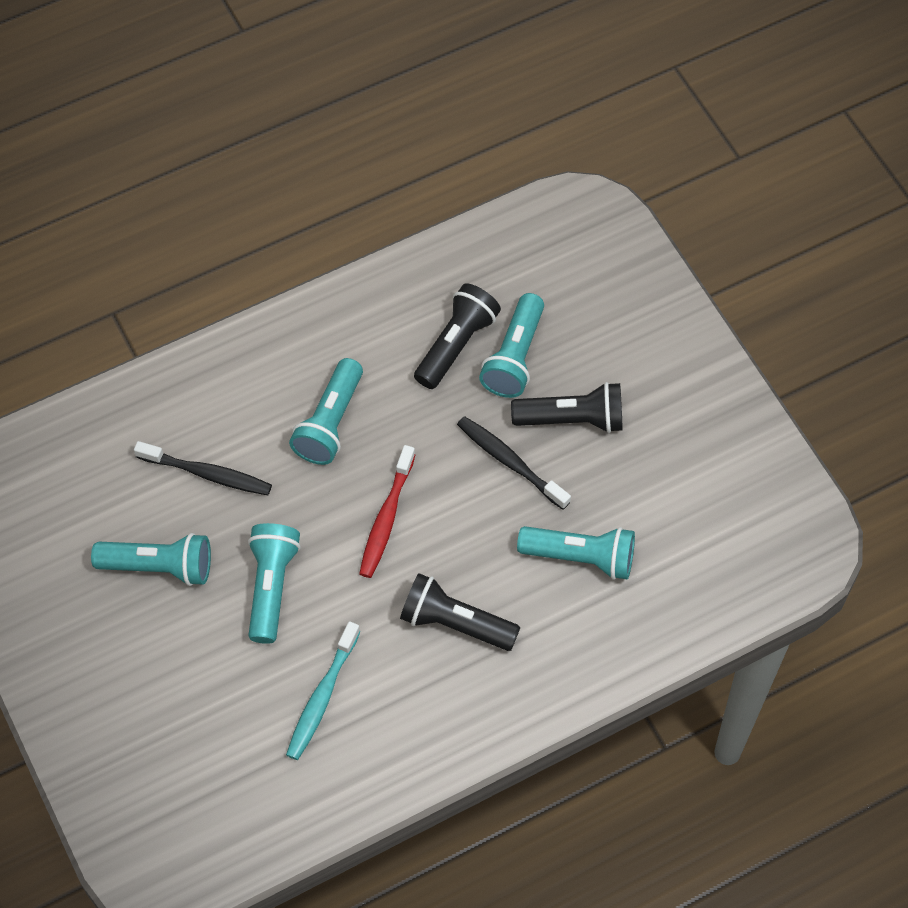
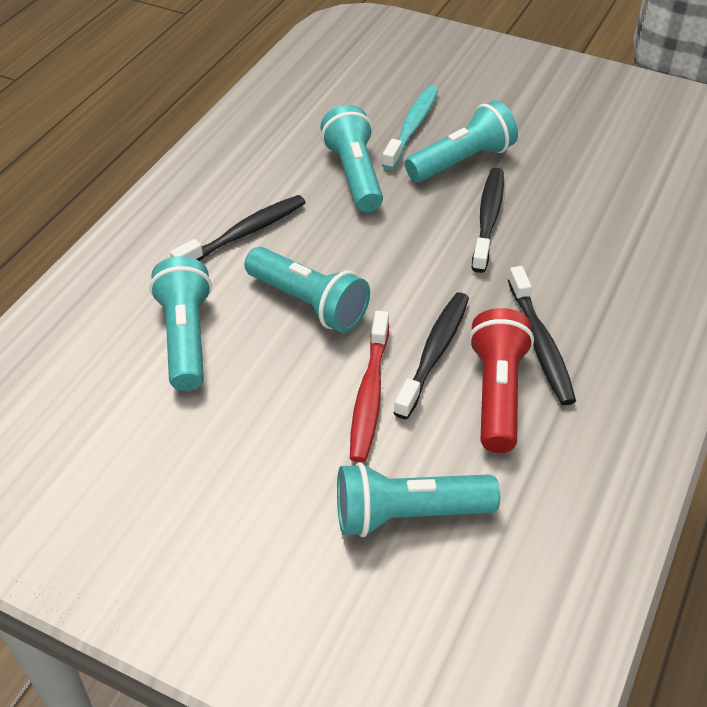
black flashlight: 3 -> 0
black toothbrush: 2 -> 4
red flashlight: 0 -> 1

